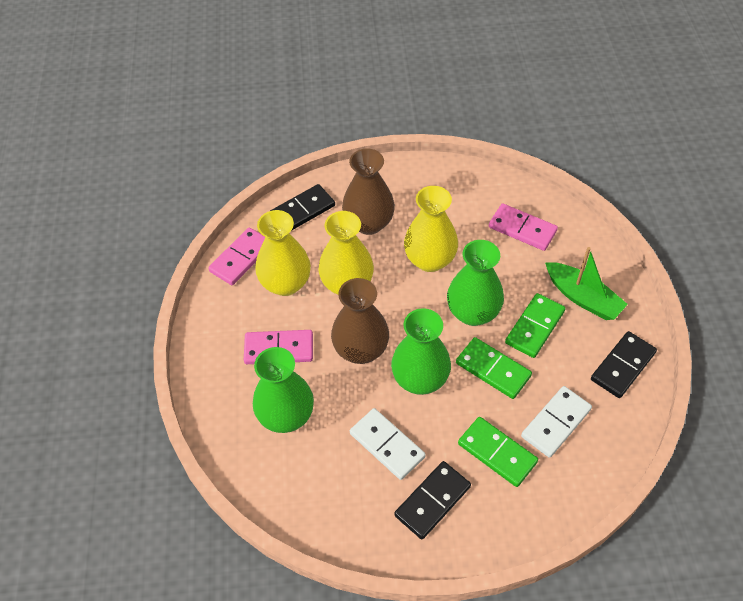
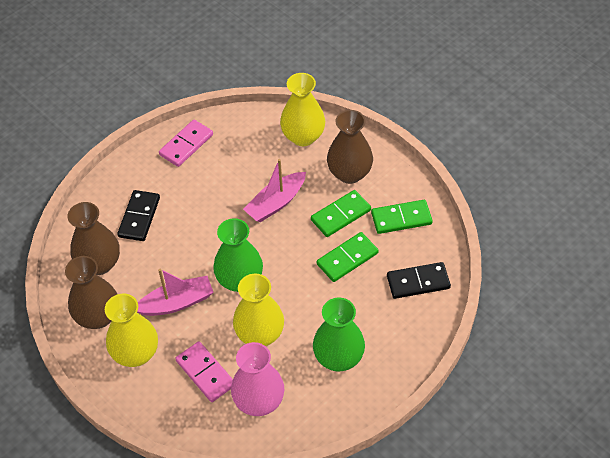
black domino: 3 -> 2
brown vase: 2 -> 3
green boat: 1 -> 0
green vase: 3 -> 2
pink boat: 0 -> 2
pink domino: 3 -> 2
pink vase: 0 -> 1
white domino: 2 -> 0

